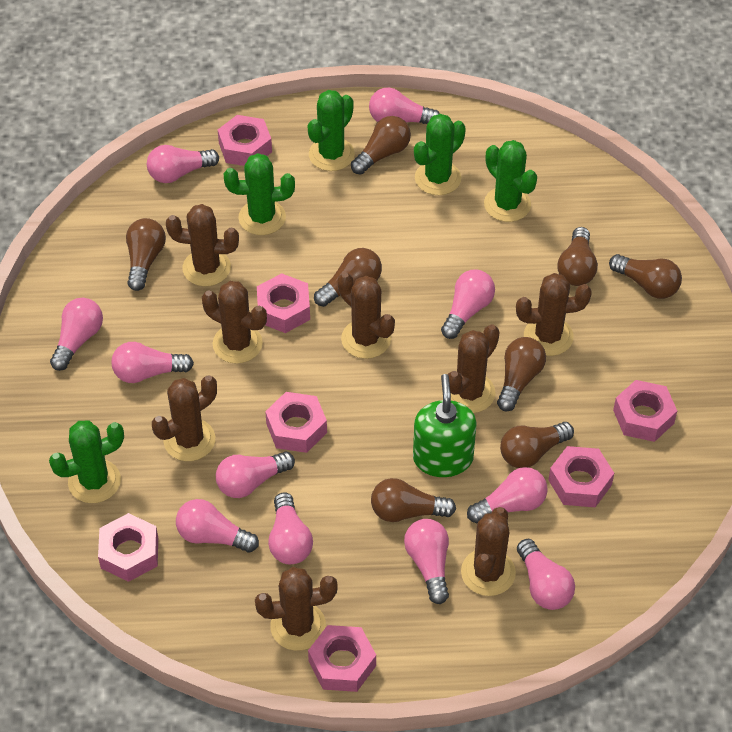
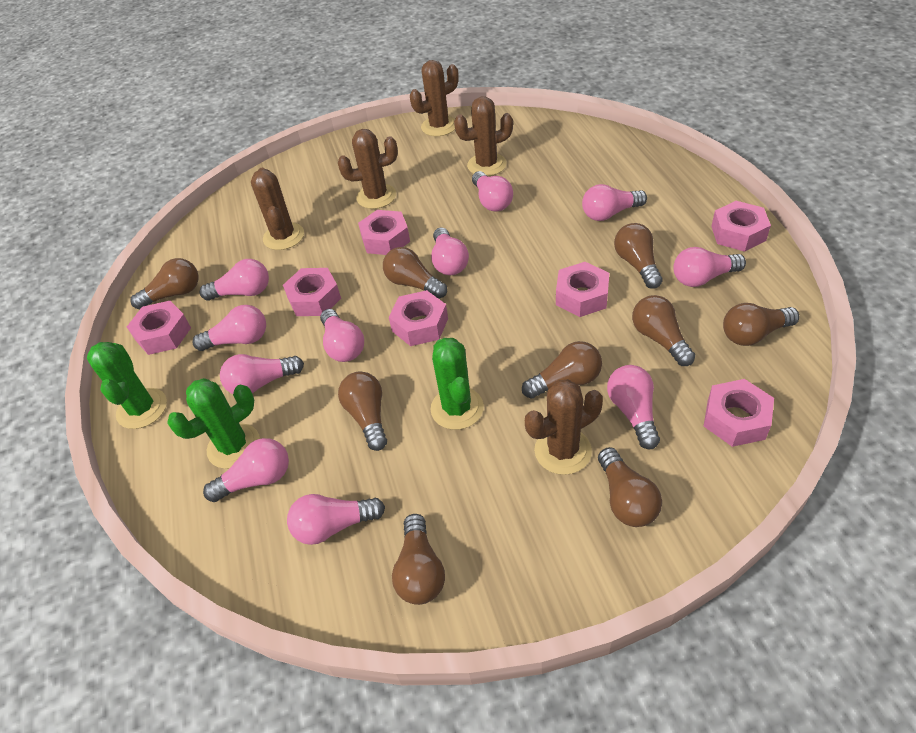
brown cactus: 8 -> 5
brown light bulb: 8 -> 9
green cactus: 5 -> 3
green soap dispenser: 1 -> 0

